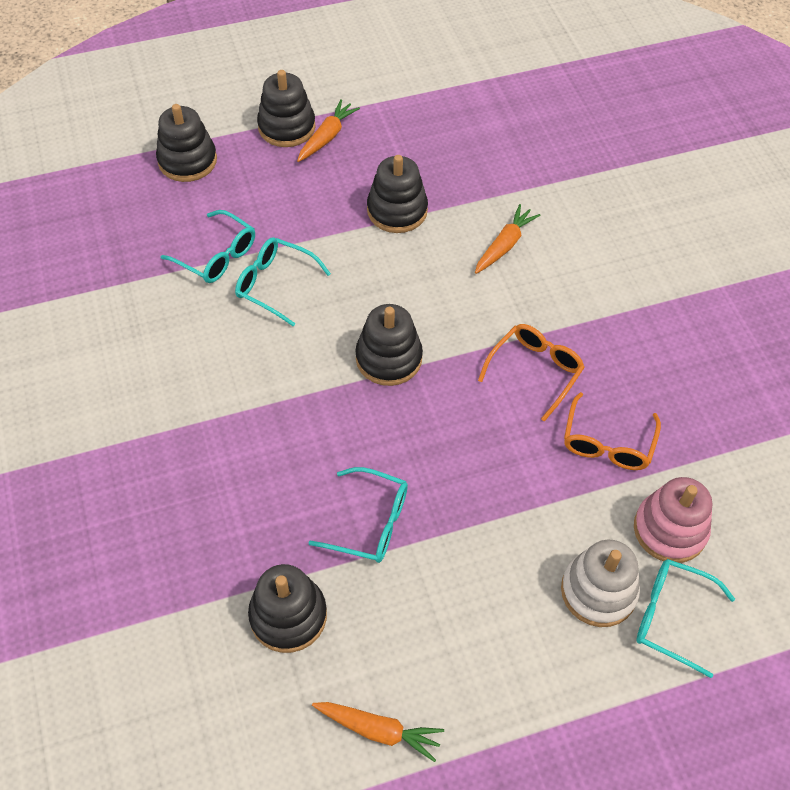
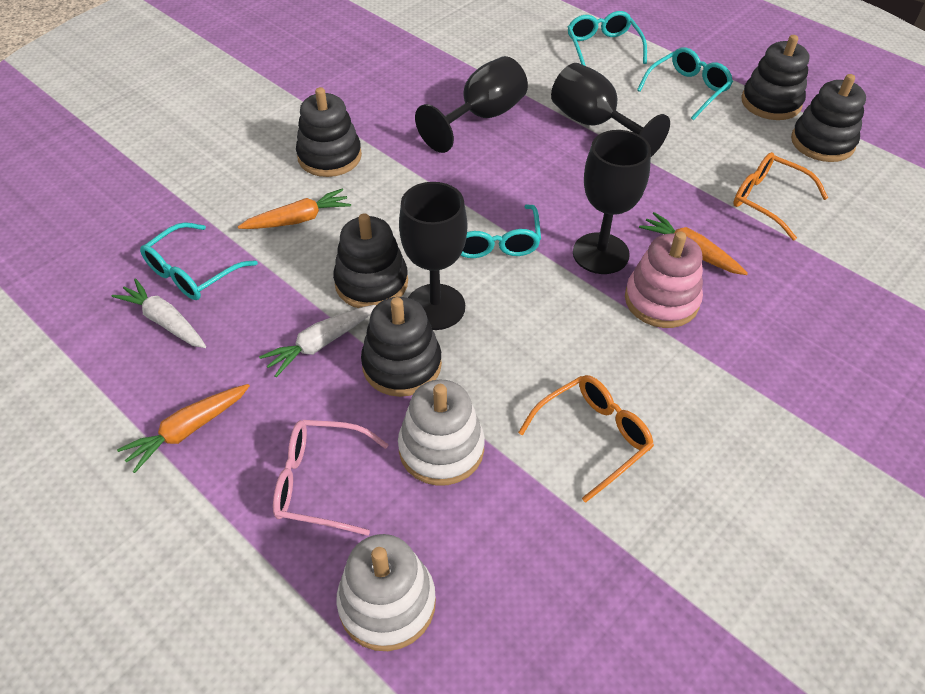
black goblet: 0 -> 4
pink glasses: 0 -> 1
white carrot: 0 -> 2
white stacking toy: 1 -> 2

